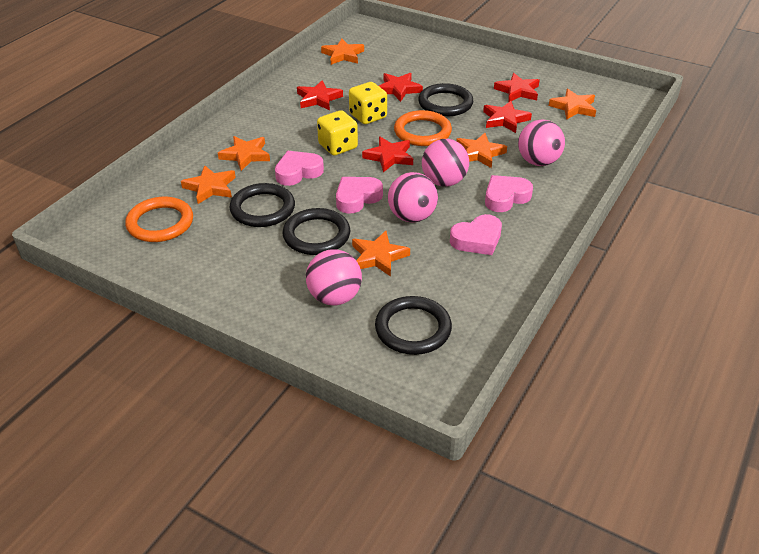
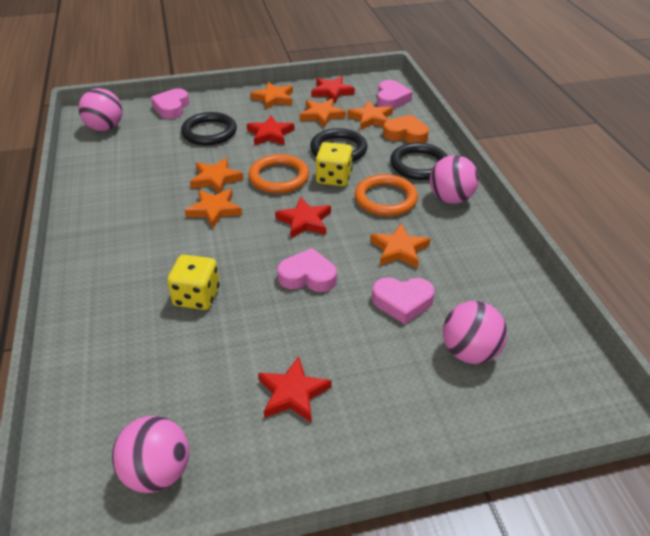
black ring: 4 -> 3
orange heart: 0 -> 1
red star: 5 -> 4

